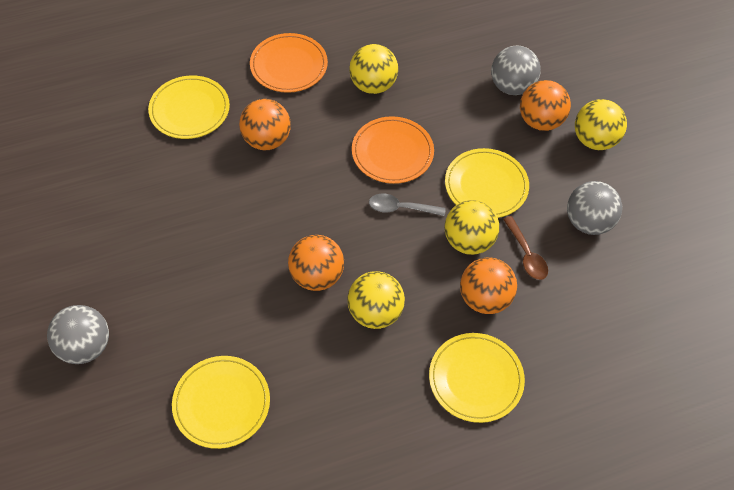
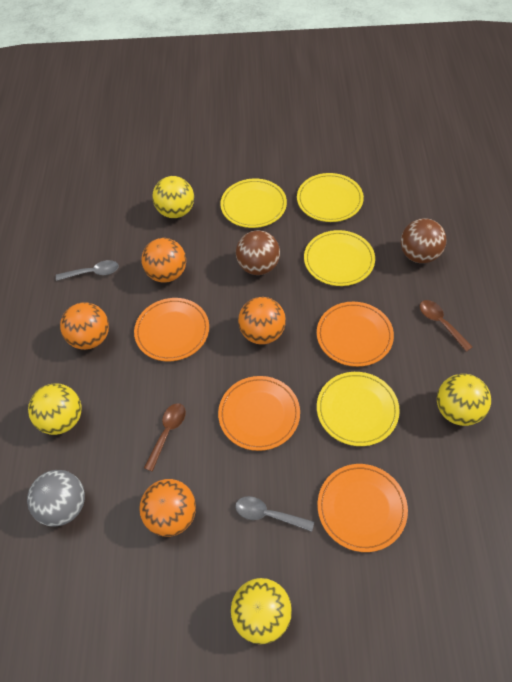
brown ball: 0 -> 2
brown spoon: 1 -> 2
grey ball: 3 -> 1
grey spoon: 1 -> 2
orange plate: 2 -> 4

